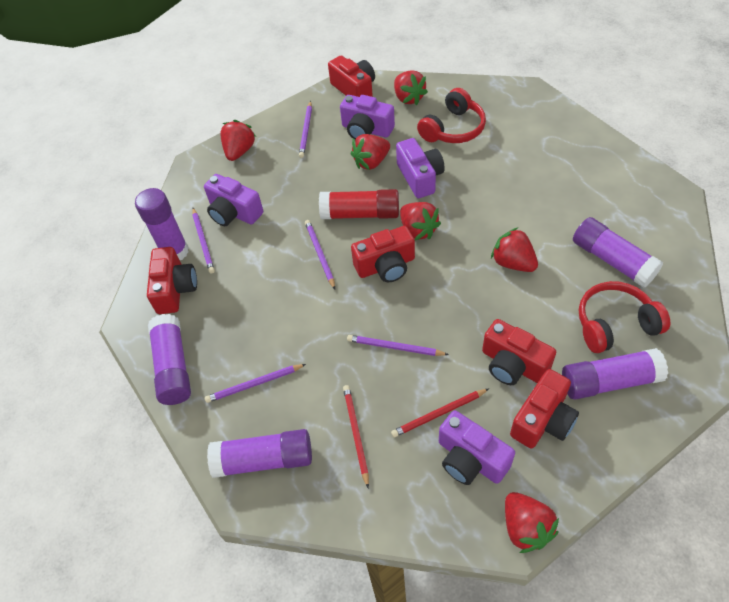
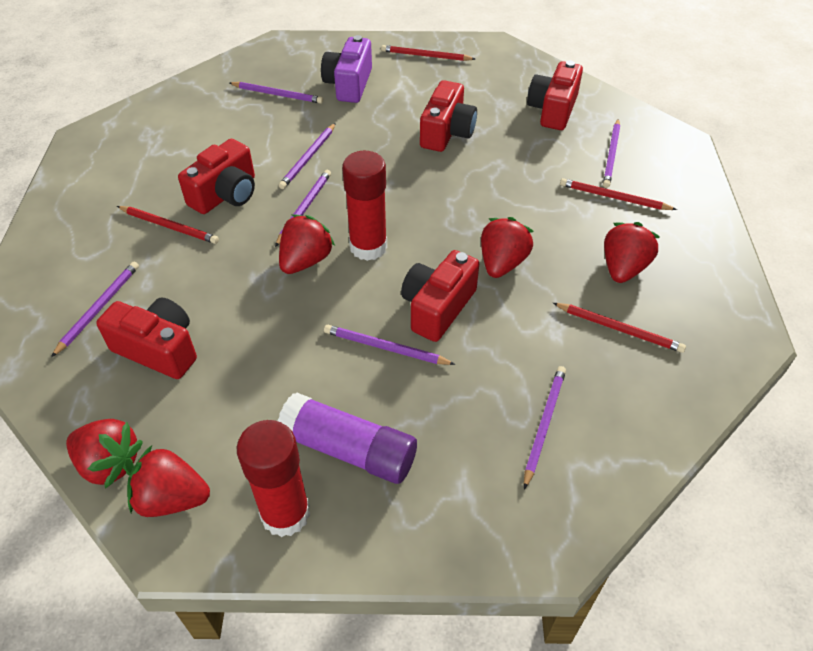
purple camera: 4 -> 1
purple glue stick: 5 -> 1
purple pencil: 5 -> 7
red glue stick: 1 -> 2
red headphones: 2 -> 0
red pencil: 2 -> 4
red strawberry: 6 -> 5

